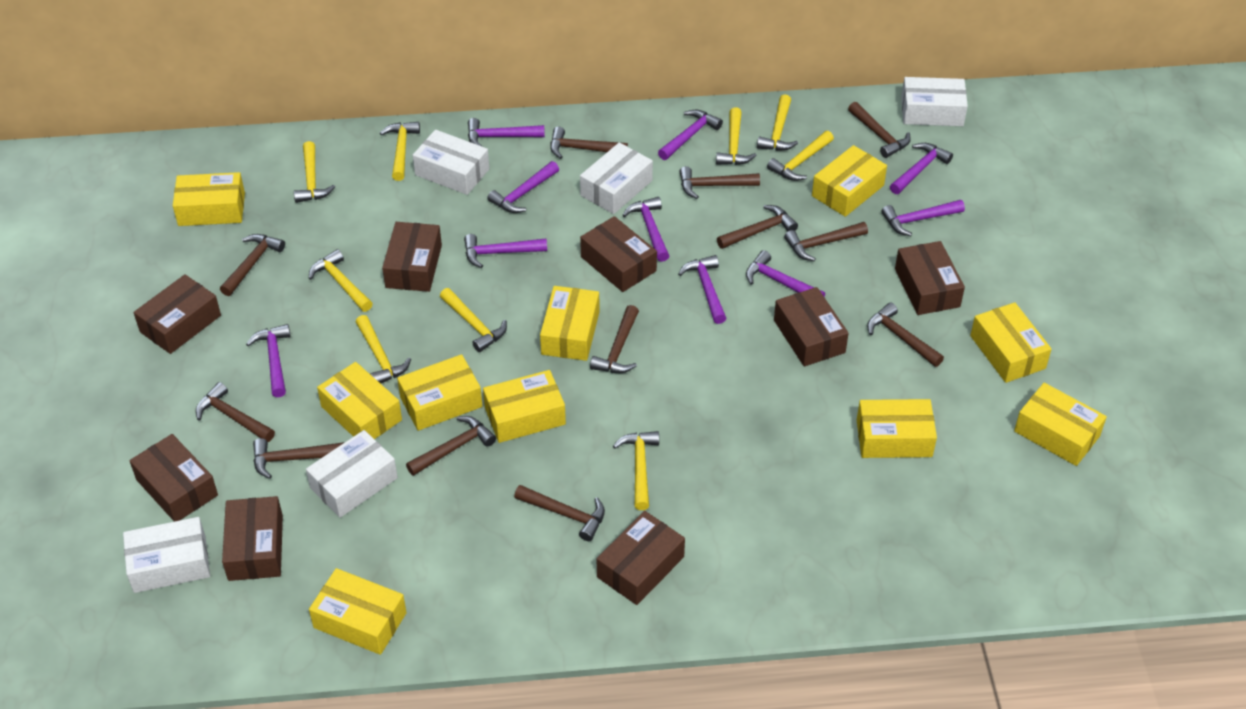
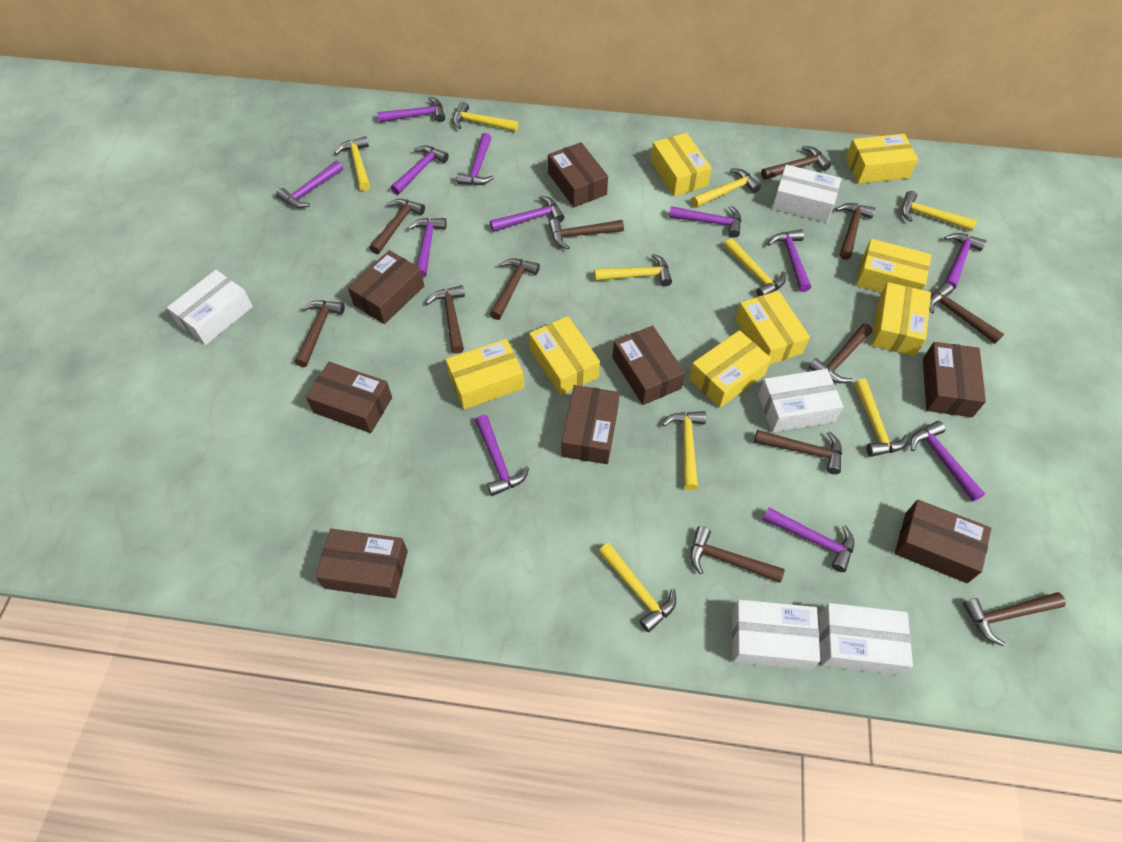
purple hammer: 10 -> 12
yellow box: 10 -> 8

